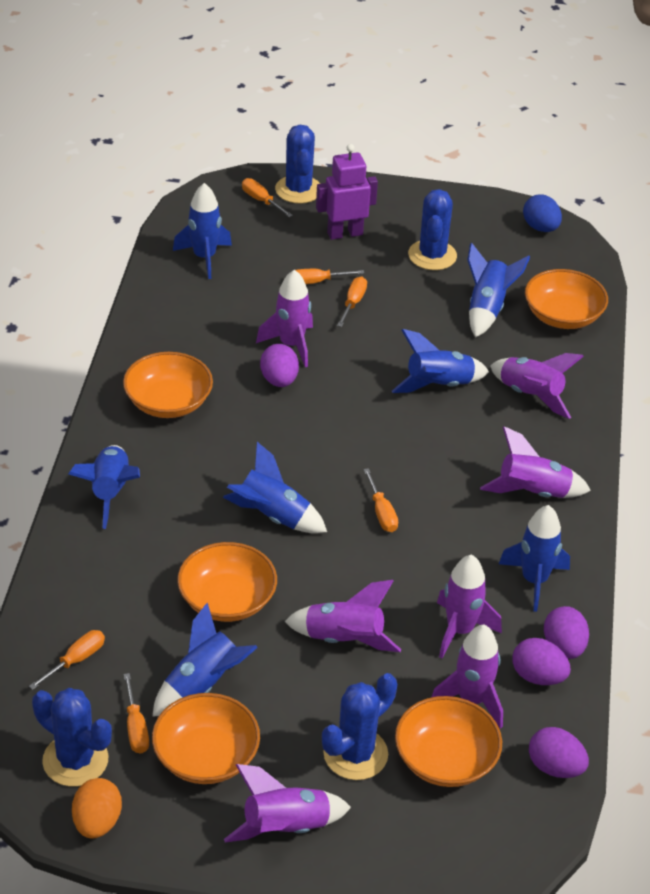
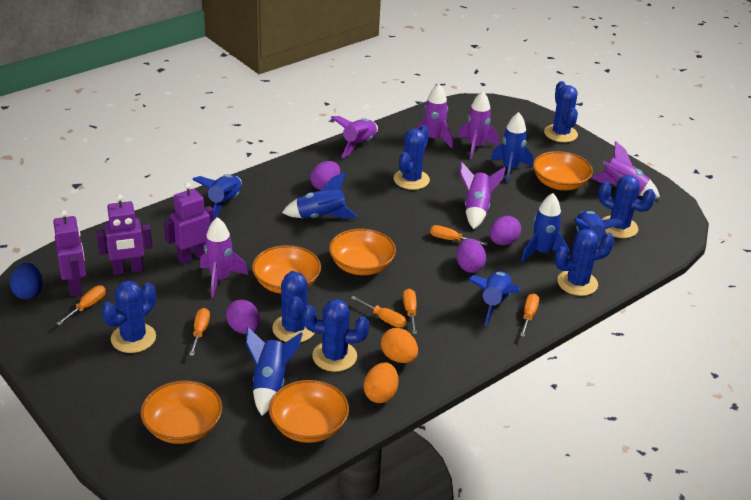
blue cactus: 4 -> 7
orange egg: 1 -> 2
purple robot: 1 -> 3
purple rocket: 7 -> 6

